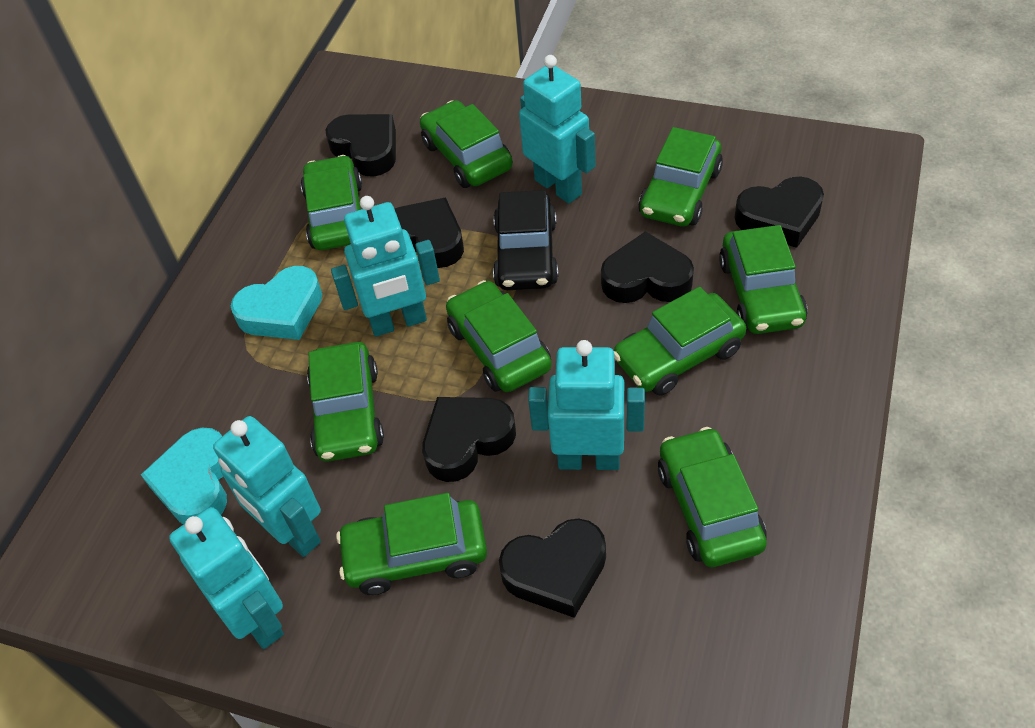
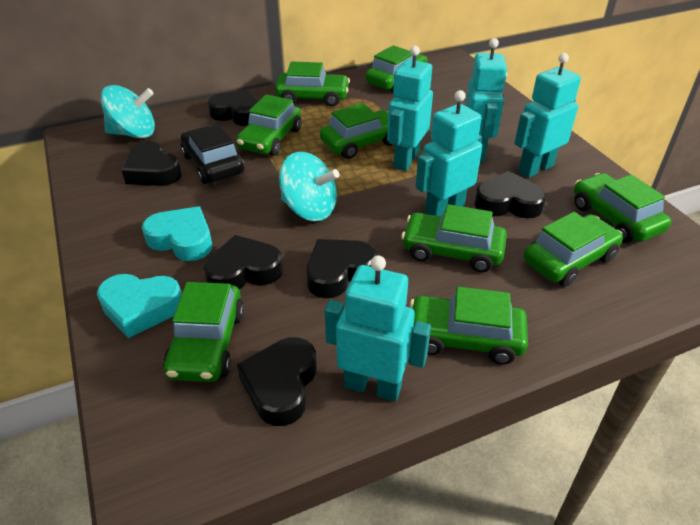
turquoise spinning top: 0 -> 2

